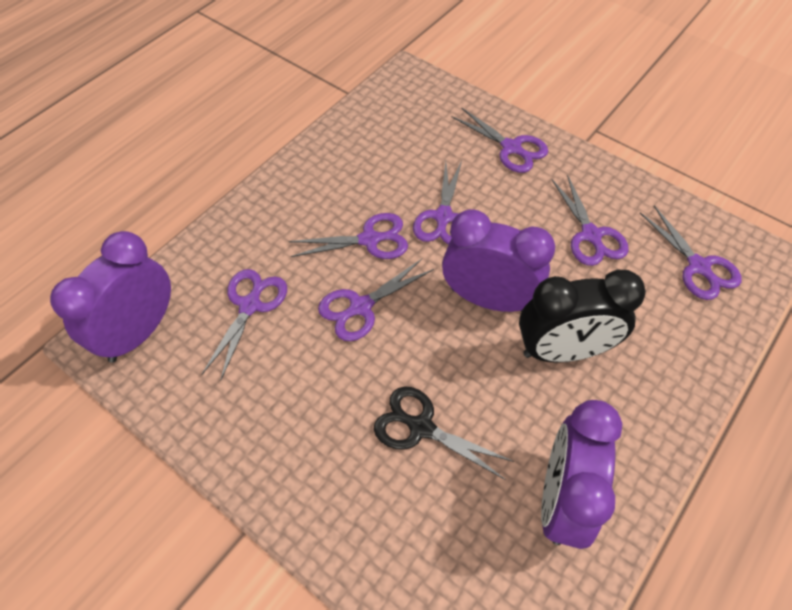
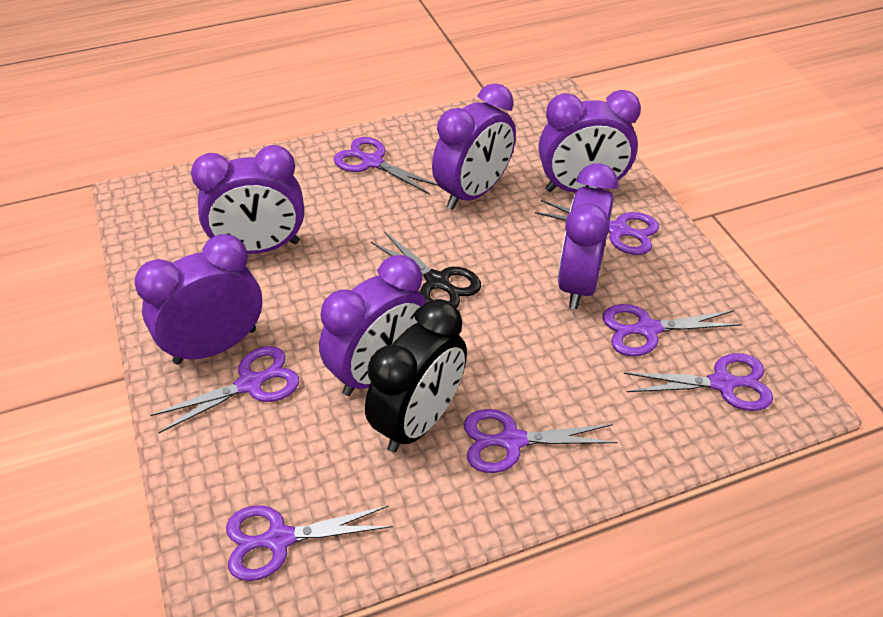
purple clock: 3 -> 6

